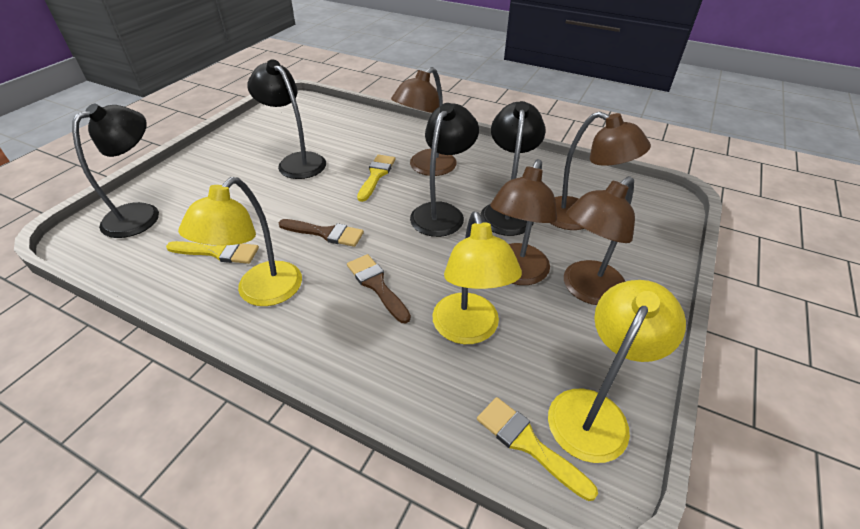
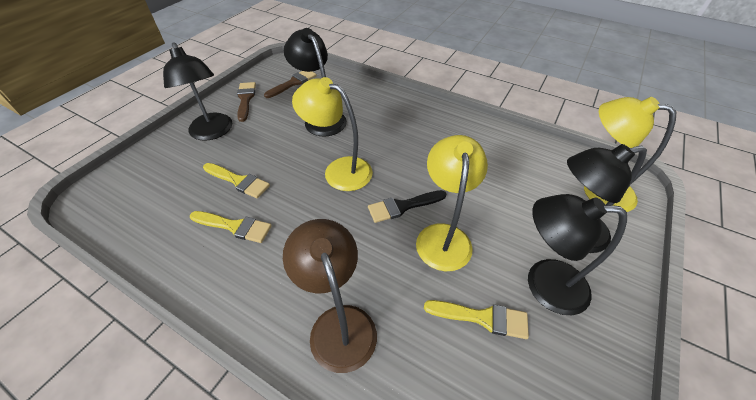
black brush: 0 -> 1
brown lamp: 4 -> 1

